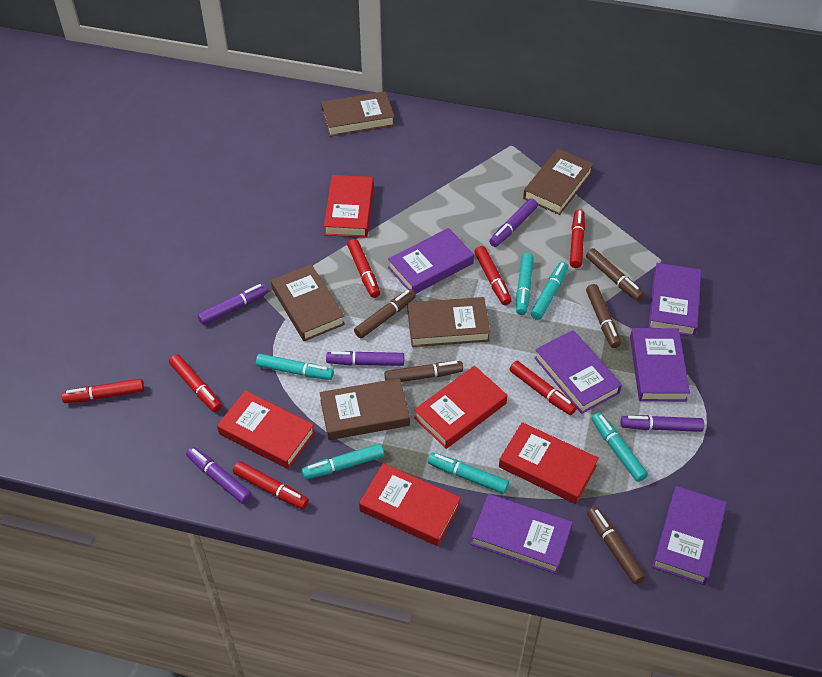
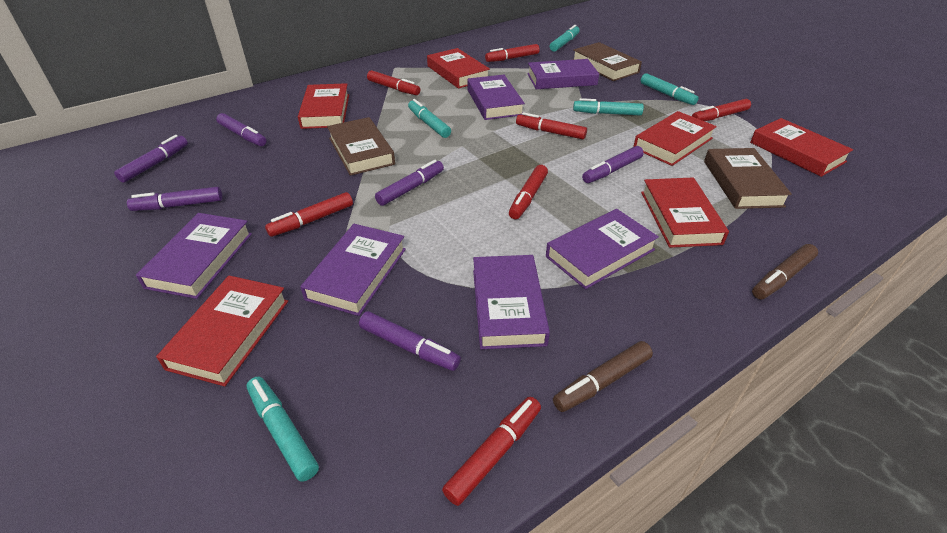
brown book: 5 -> 3
brown marker: 5 -> 2
purple marker: 5 -> 6
red book: 5 -> 6
turquoise marker: 6 -> 5

